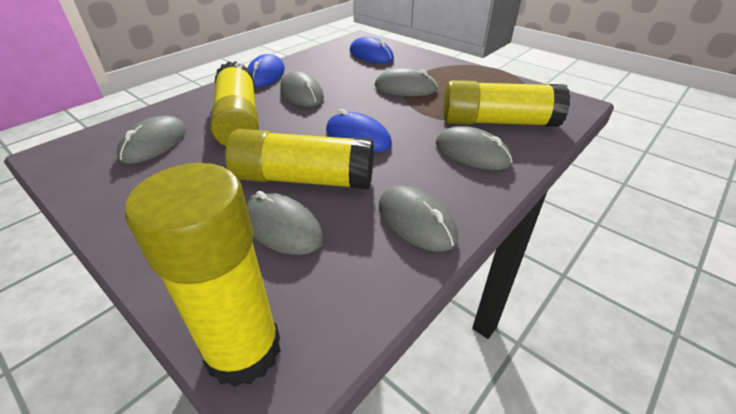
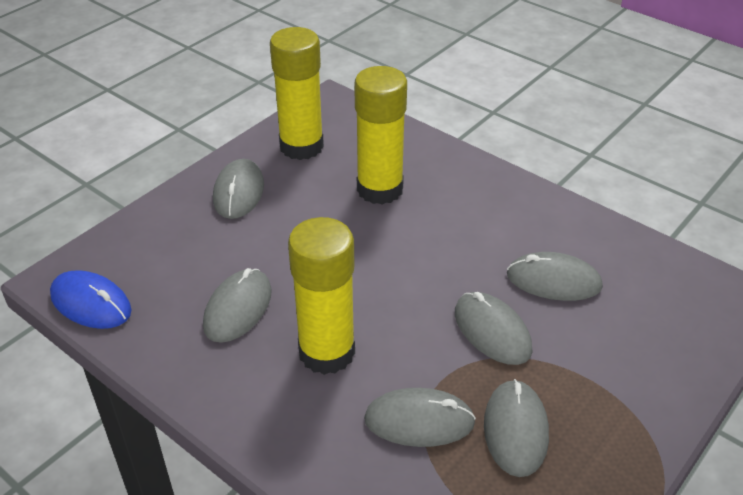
blue mouse: 3 -> 1
yellow glue stick: 4 -> 3

